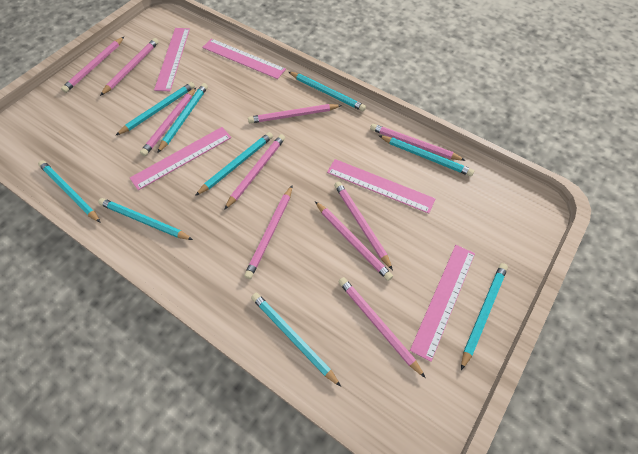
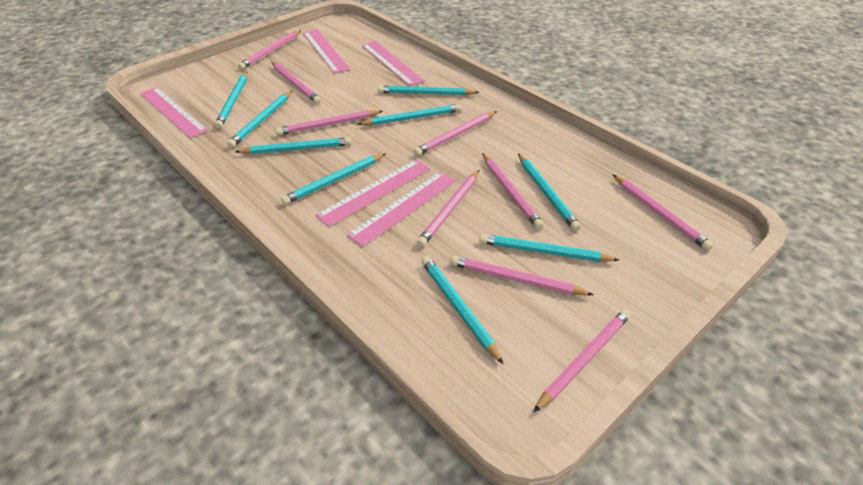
pink pencil: 10 -> 9

